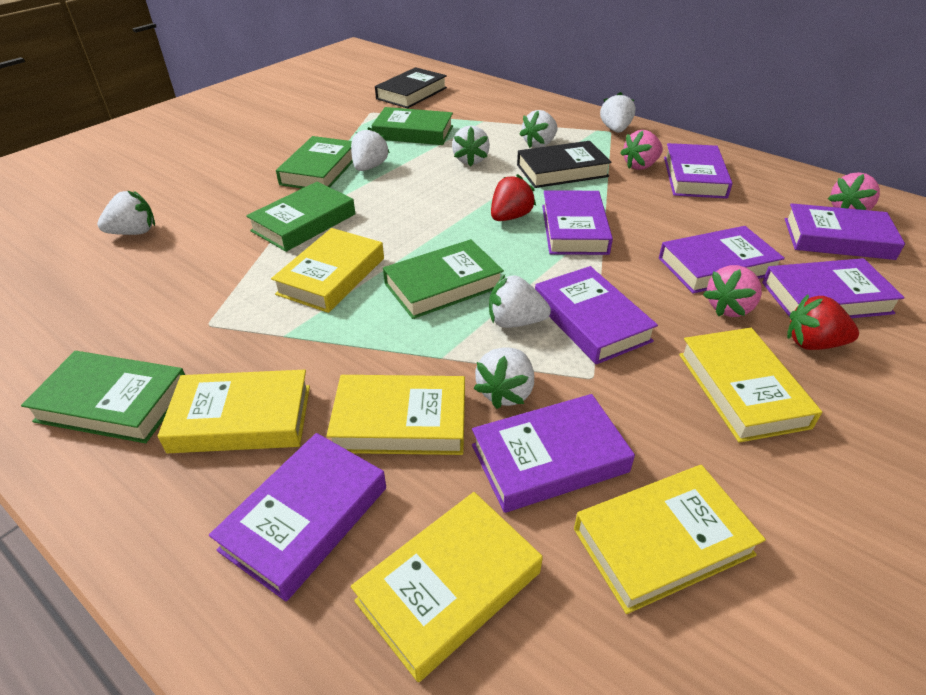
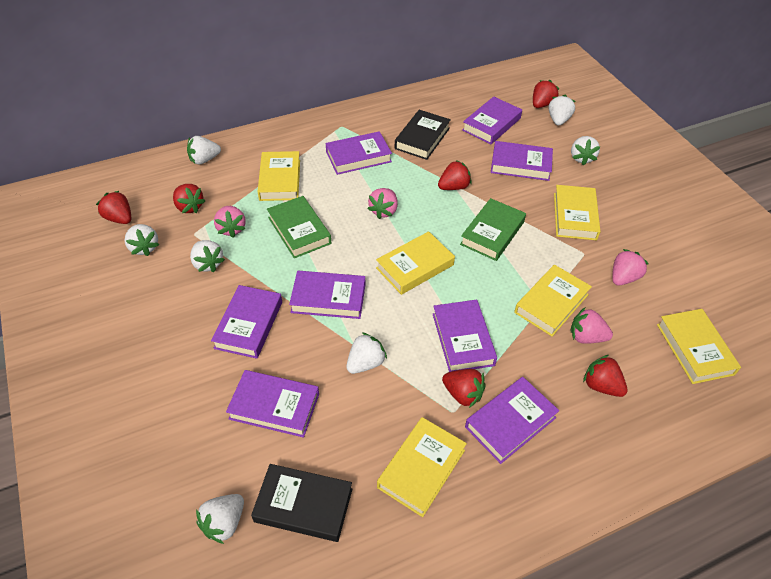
green book: 5 -> 2
pink strawberry: 3 -> 4
red strawberry: 2 -> 6

